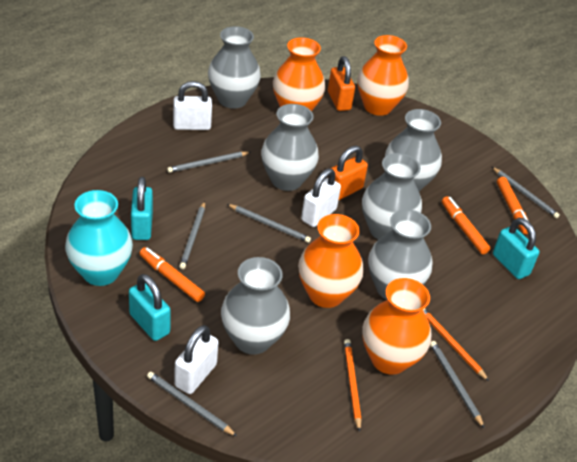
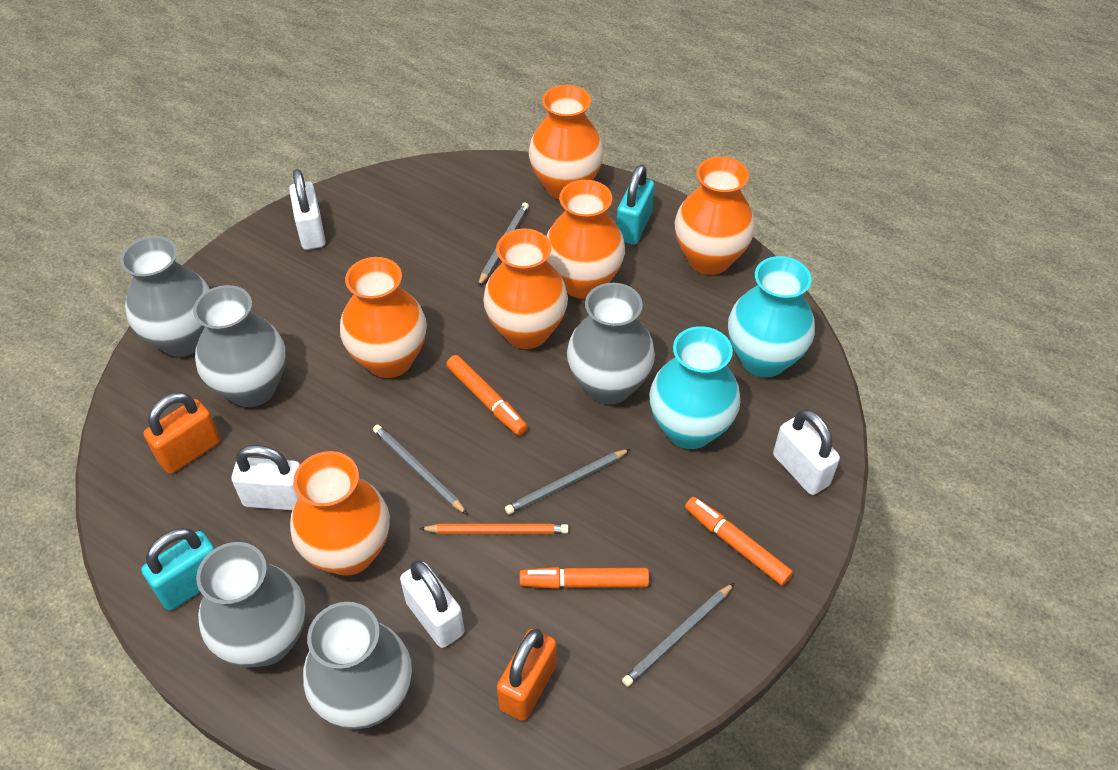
grey pencil: 6 -> 4
grey vase: 6 -> 5
orange pencil: 2 -> 1
orange vase: 4 -> 6
turquoise padlock: 3 -> 2
turquoise vase: 1 -> 2
white padlock: 3 -> 4

